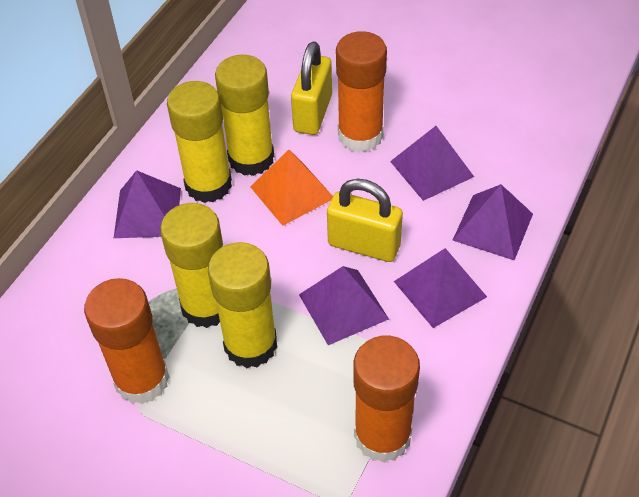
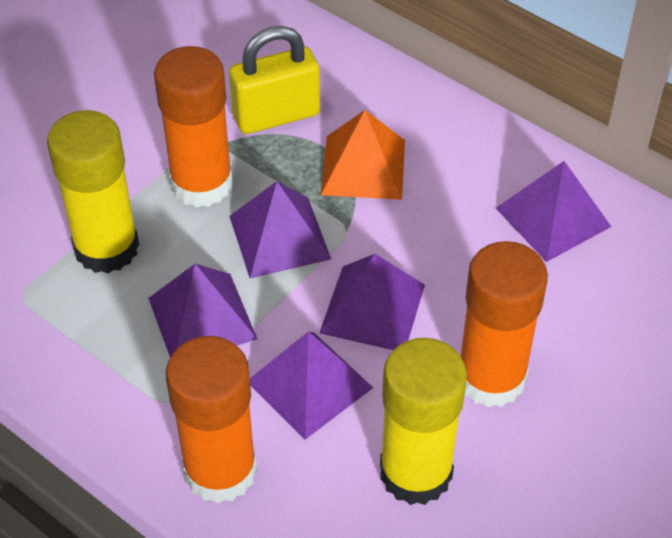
yellow glue stick: 4 -> 2
yellow padlock: 2 -> 1

